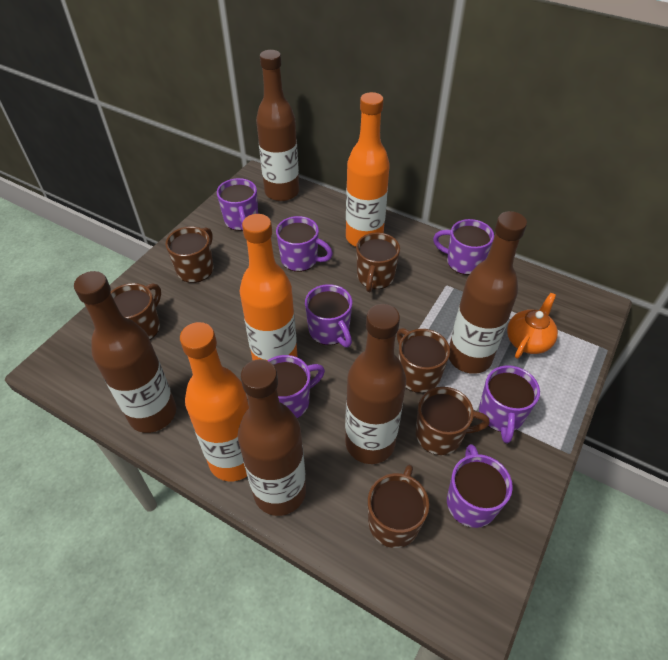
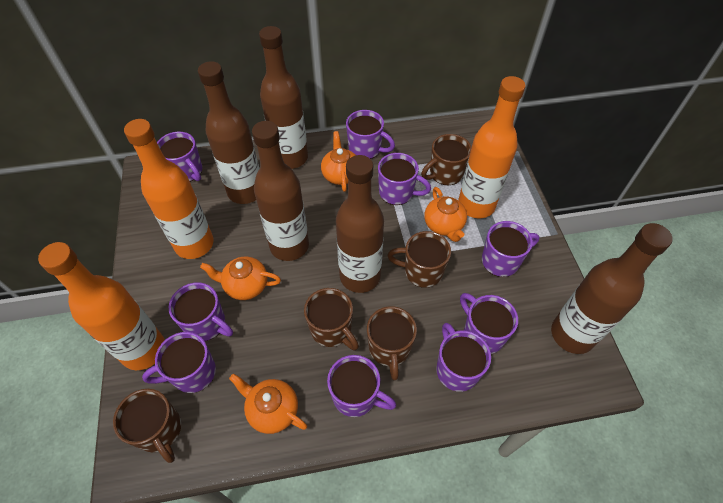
brown mug: 6 -> 5
orange teapot: 1 -> 4
purple mug: 7 -> 9

